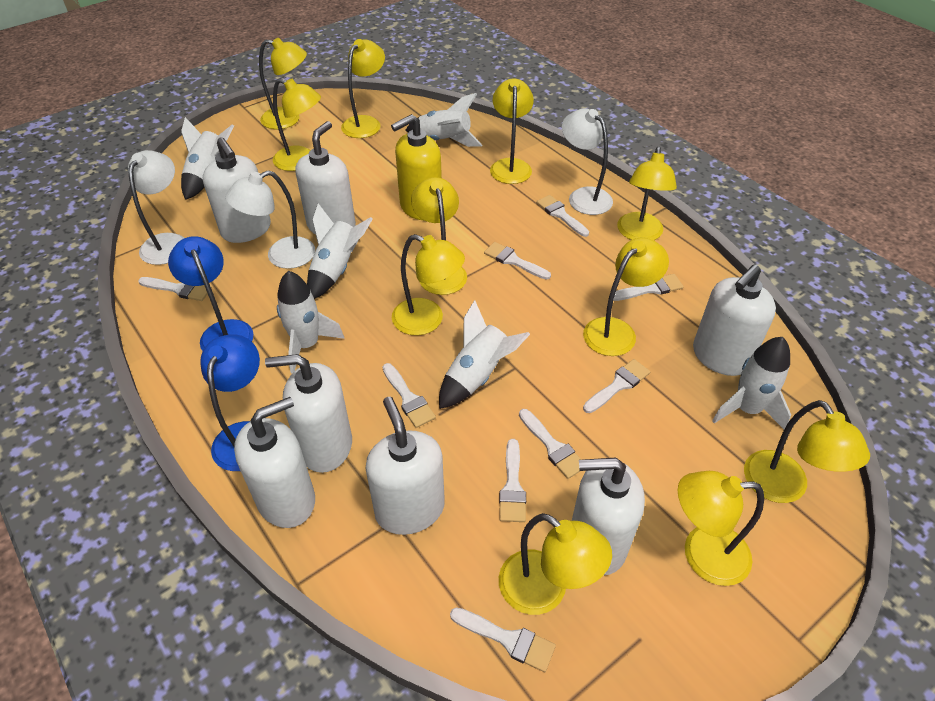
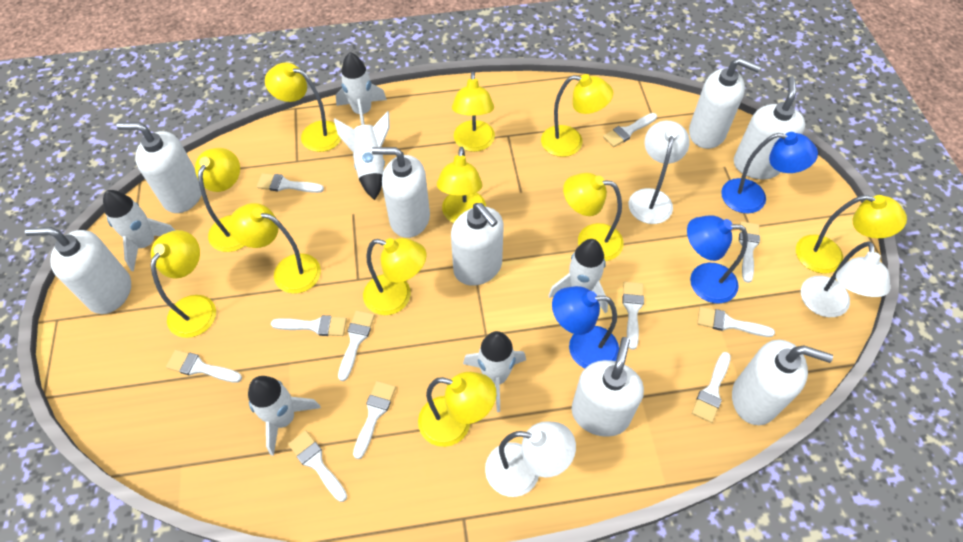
blue lamp: 2 -> 3
white brush: 9 -> 11
white soap dispenser: 7 -> 8
yellow soap dispenser: 1 -> 0

